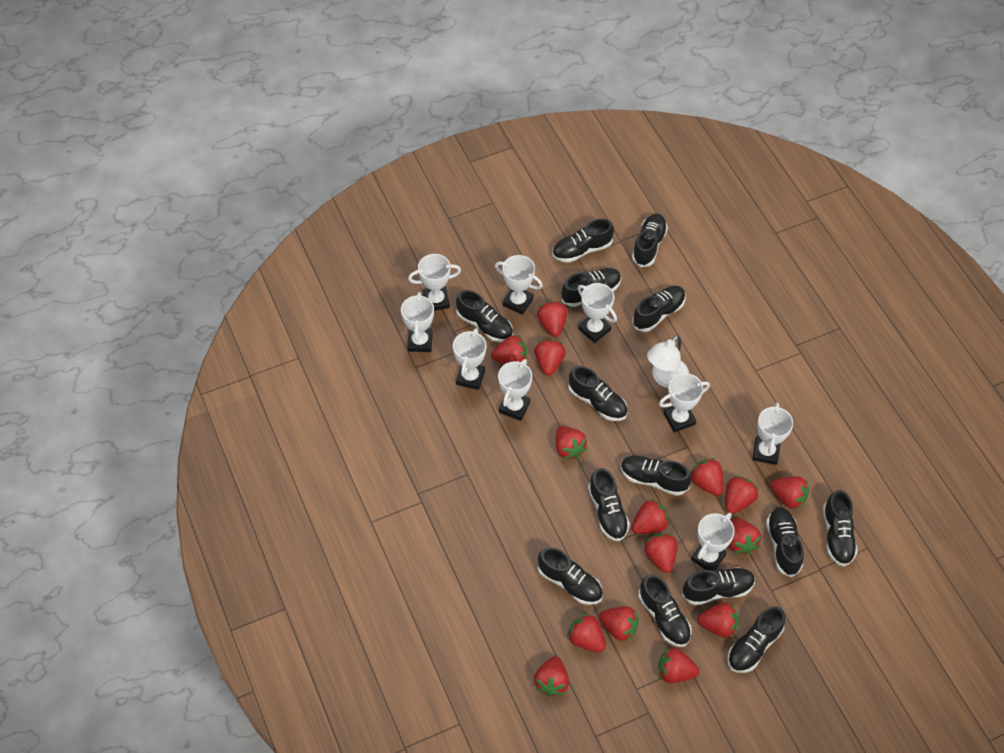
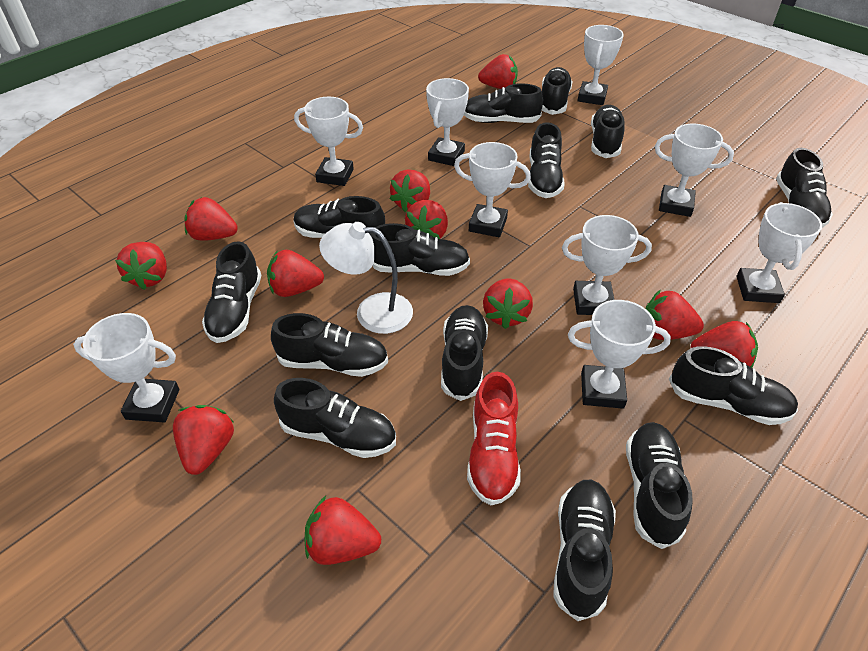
red shoe: 0 -> 1
red strawberry: 15 -> 11

